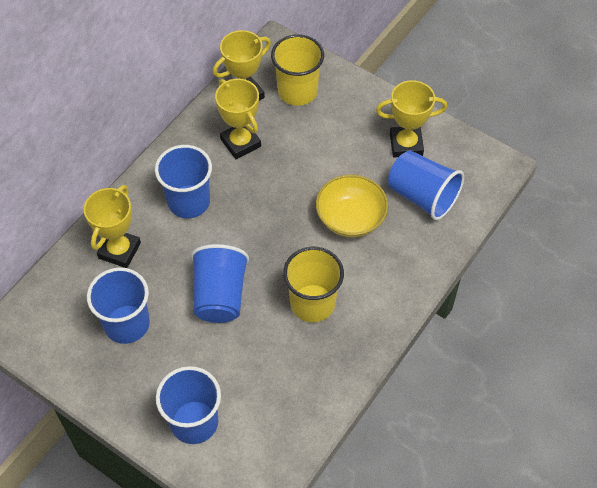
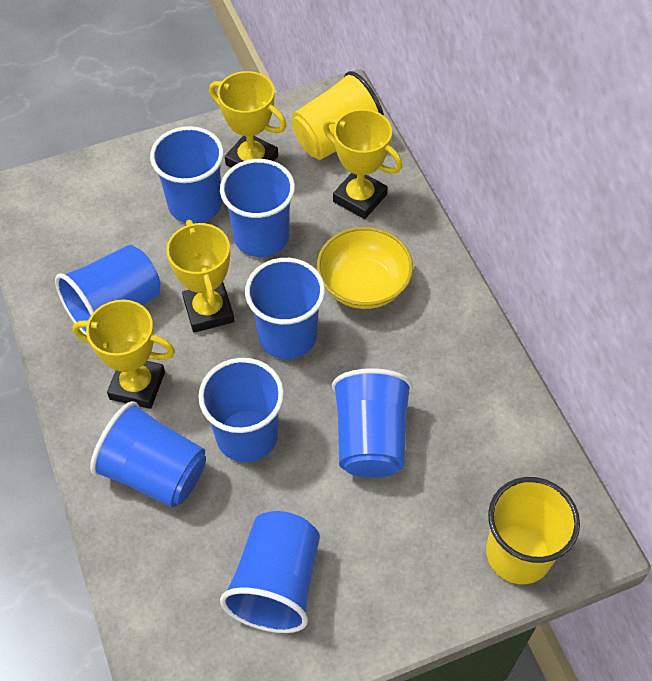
blue cup: 5 -> 8

